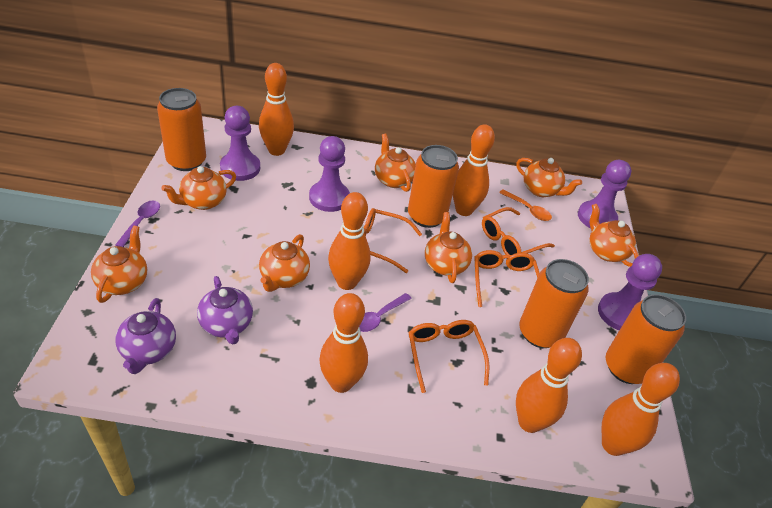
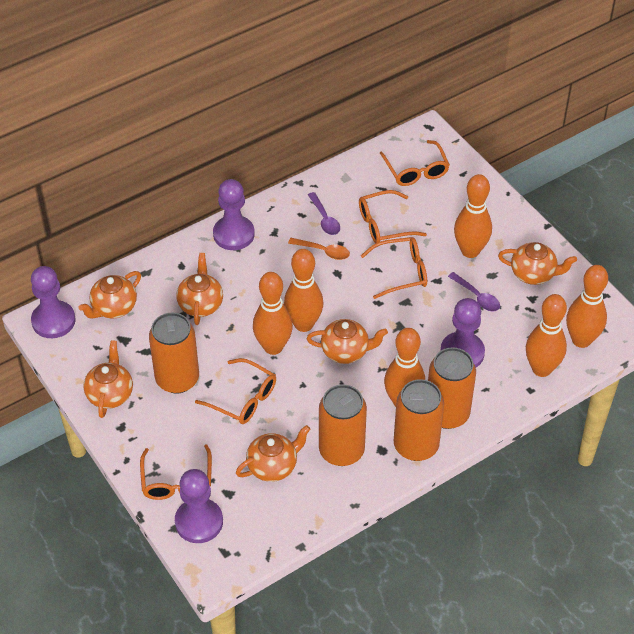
orange glasses: 4 -> 5
orange teapot: 7 -> 6
purple teapot: 2 -> 0

